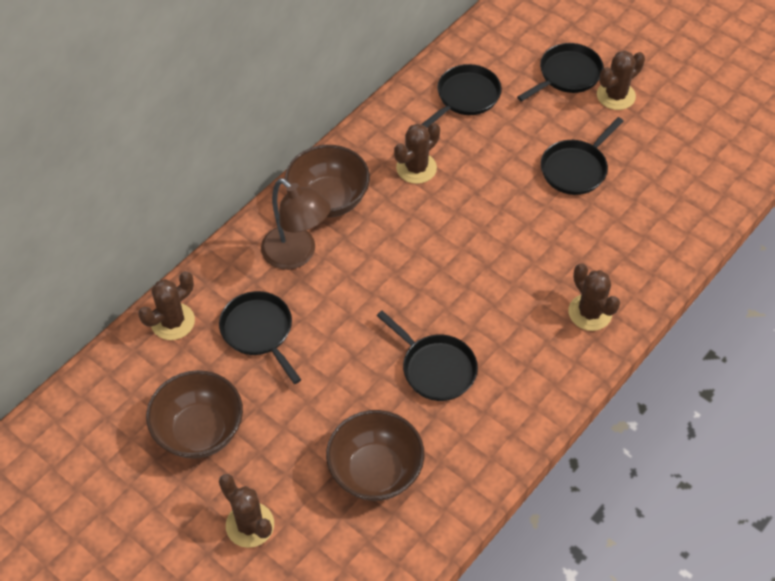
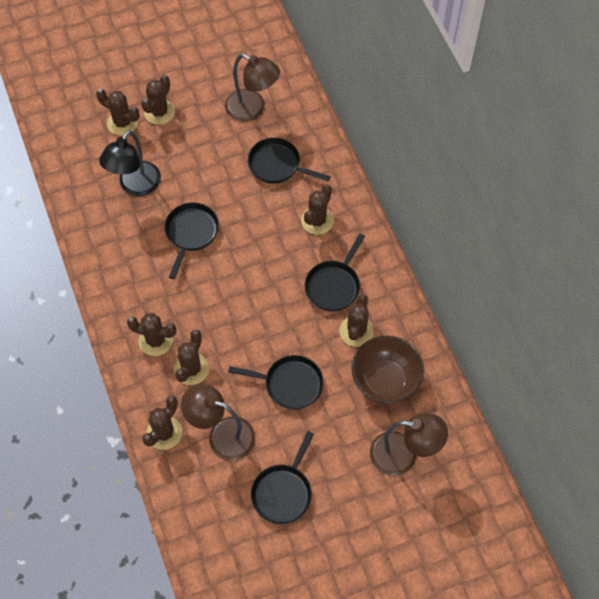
black lamp: 0 -> 1
brown bowl: 3 -> 1
brown cactus: 5 -> 7
brown lamp: 1 -> 3

